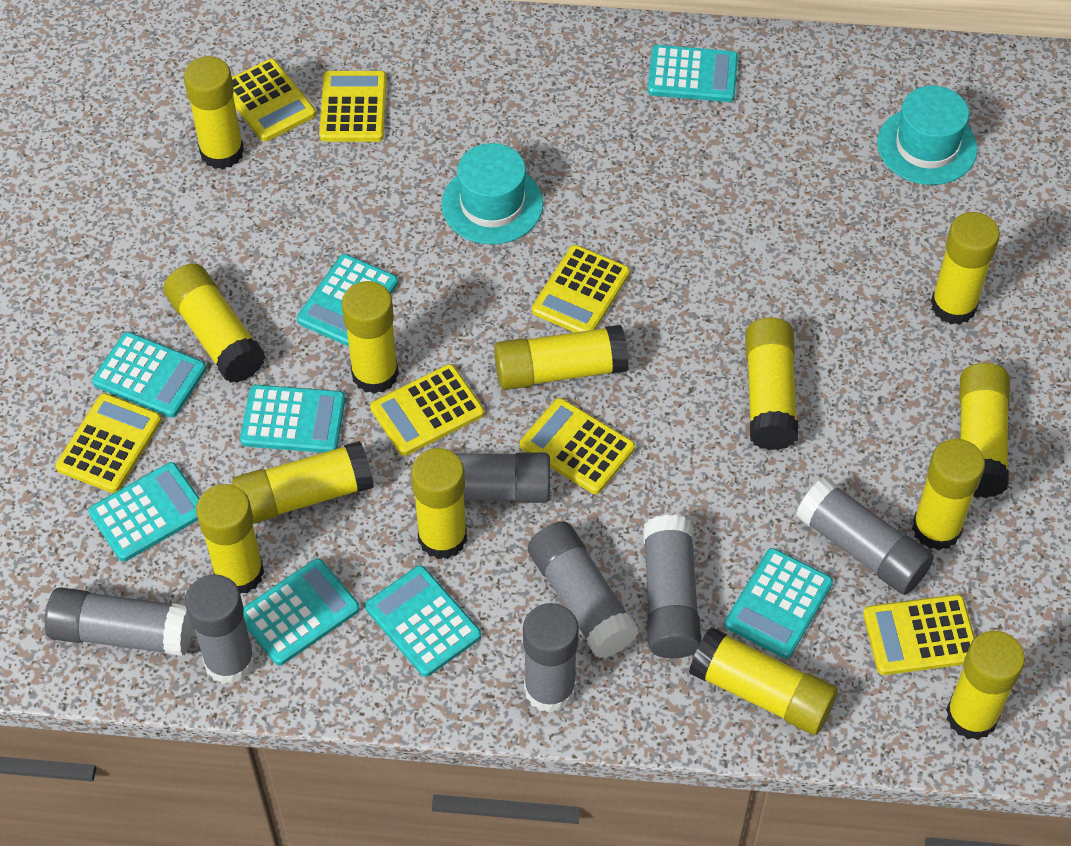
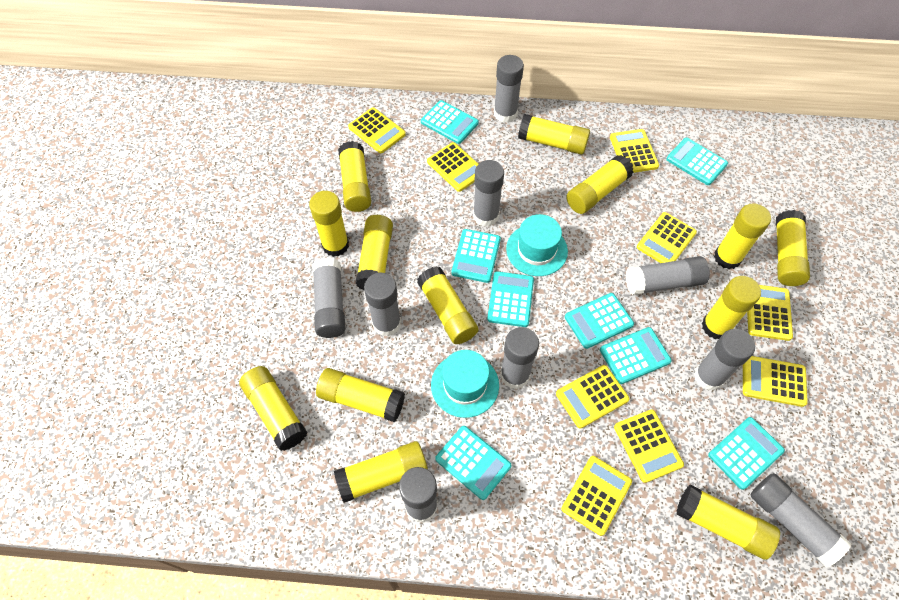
grey glue stick: 7 -> 9
yellow calculator: 7 -> 9

